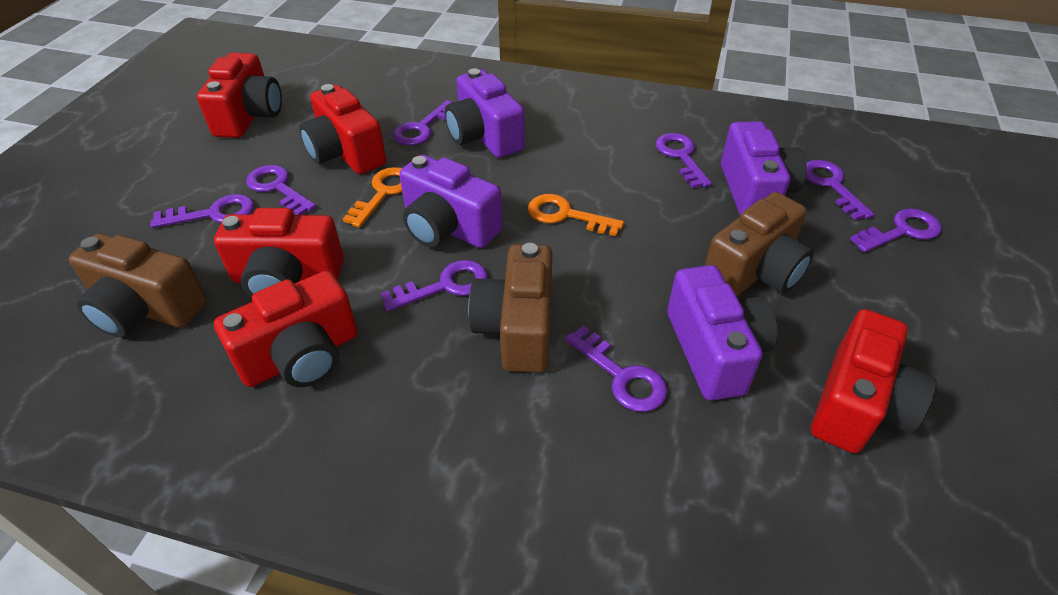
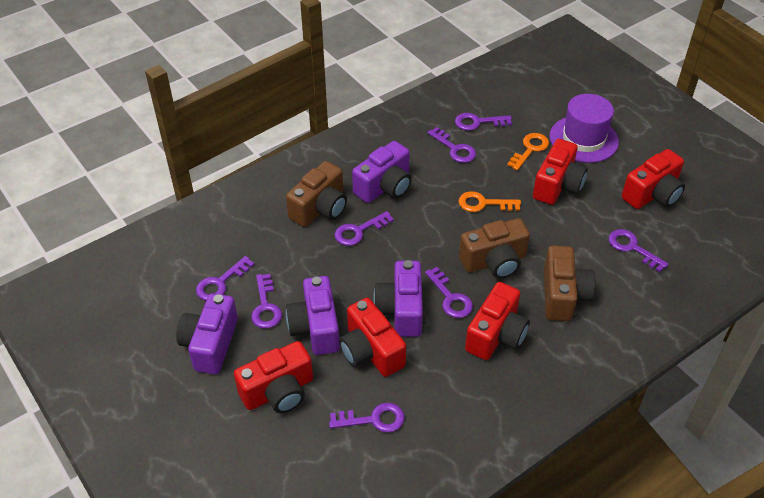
purple hat: 0 -> 1

